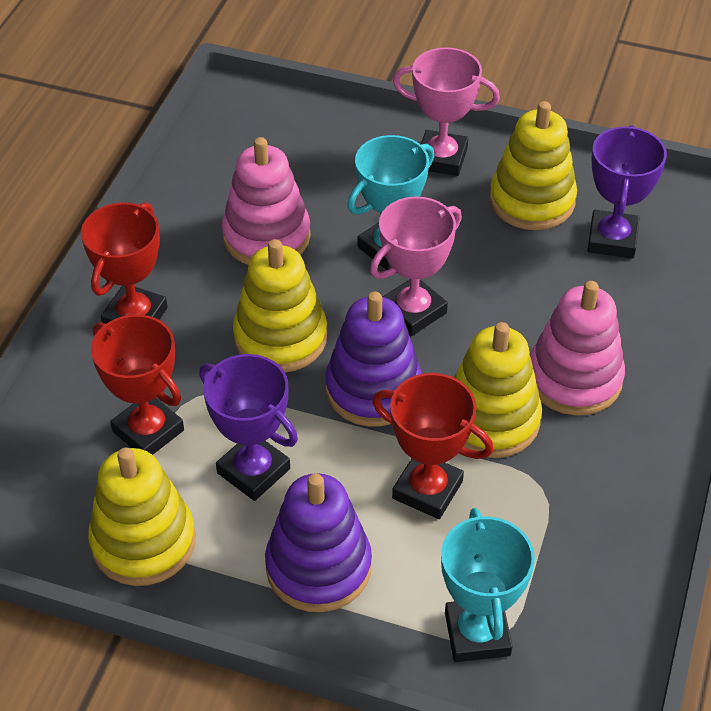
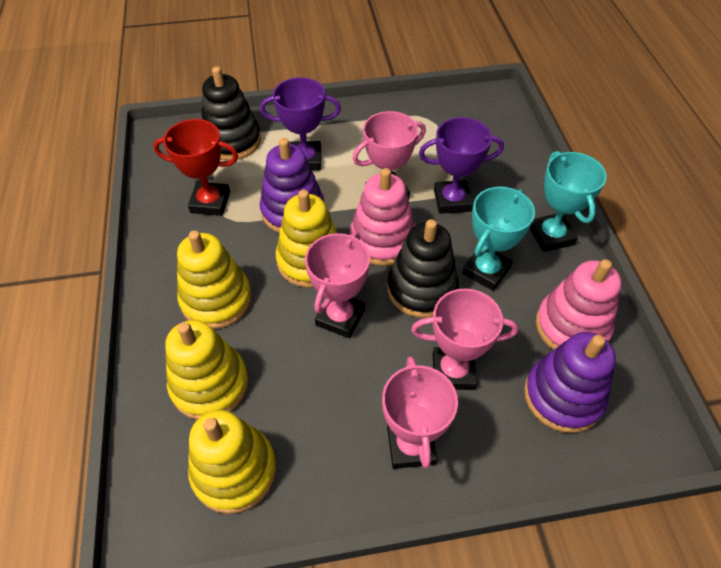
black stacking toy: 0 -> 2
pink trophy: 2 -> 4
red trophy: 3 -> 1

